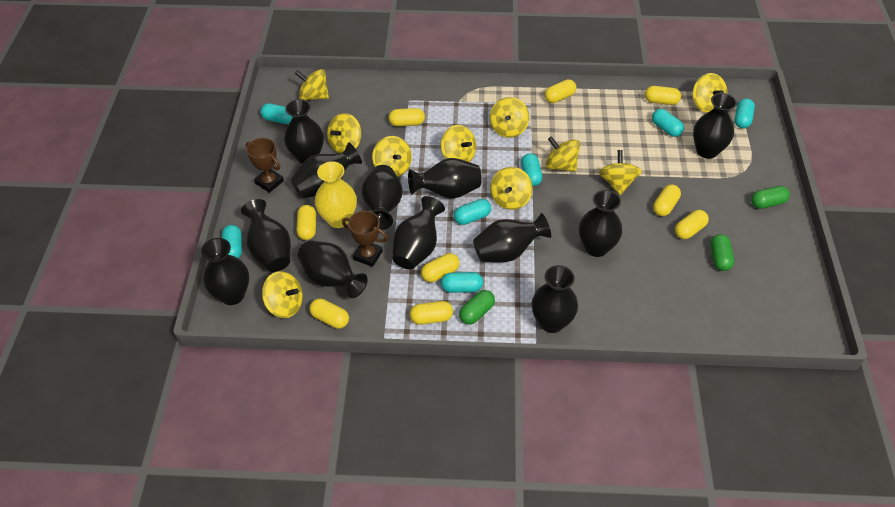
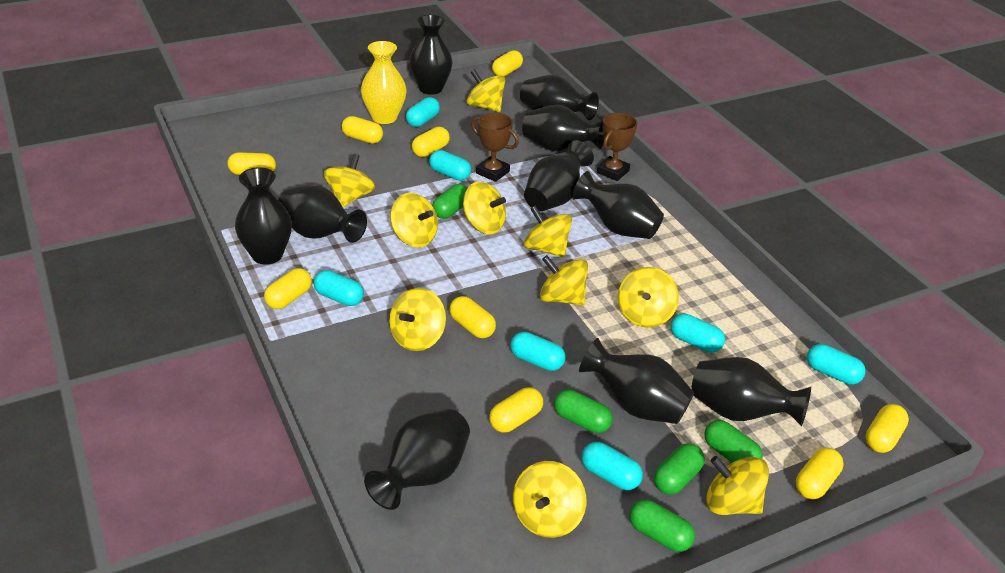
black vase: 12 -> 10
green capsule: 3 -> 5

